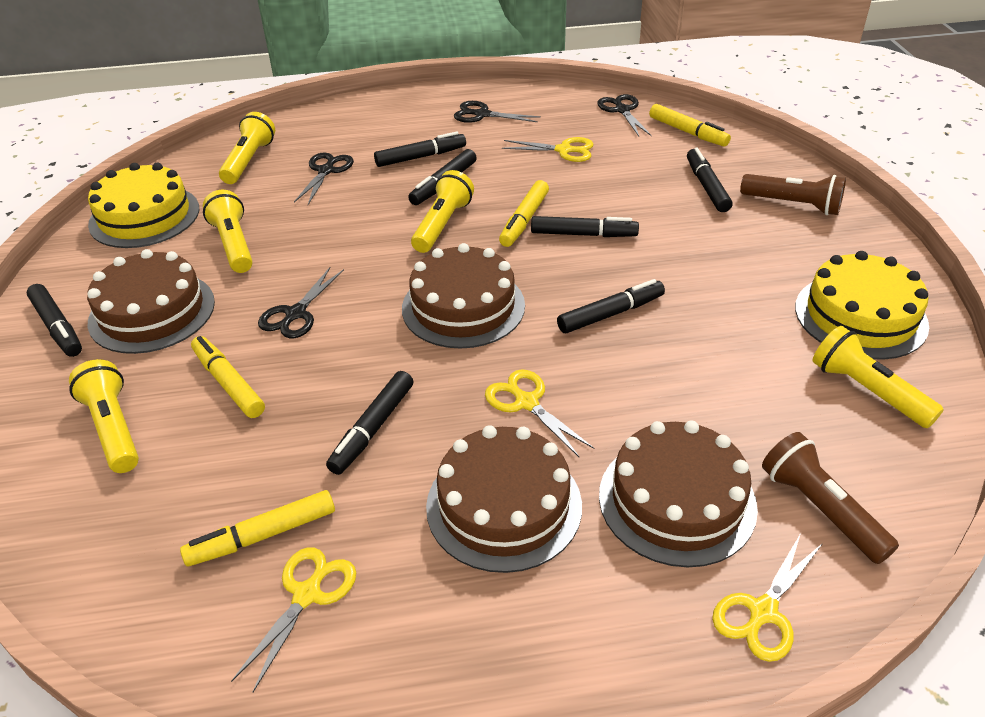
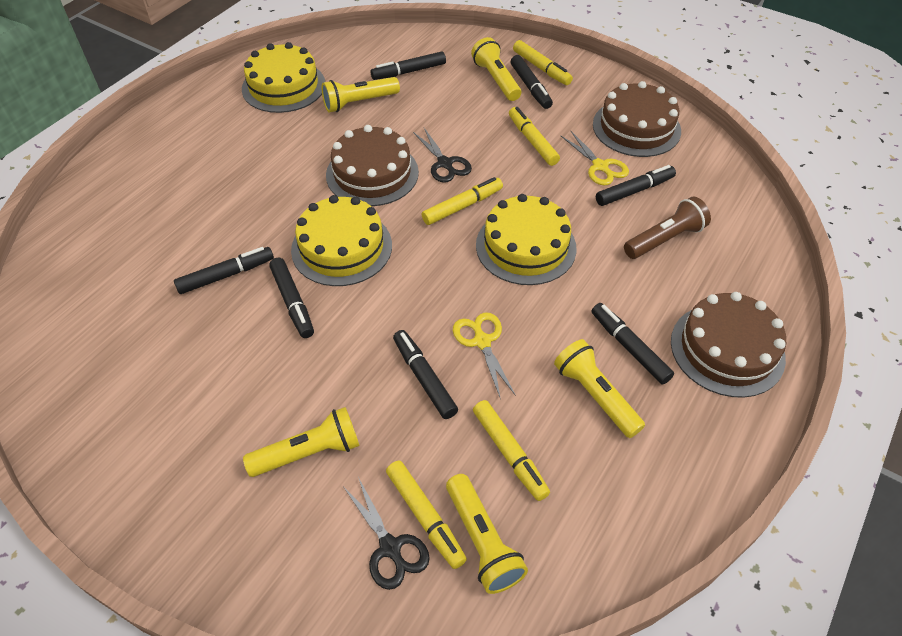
black scissors: 4 -> 2
brown cake: 4 -> 3
brown flashlight: 2 -> 1
yellow cake: 2 -> 3
yellow marker: 4 -> 5
yellow scissors: 4 -> 2

